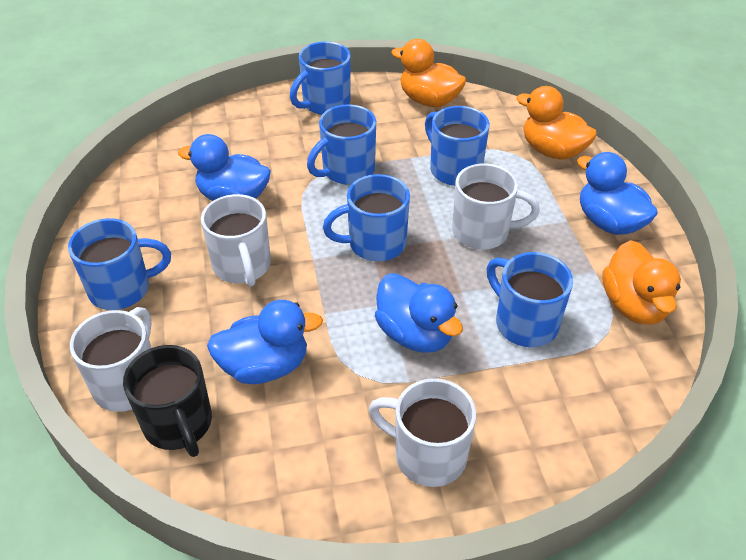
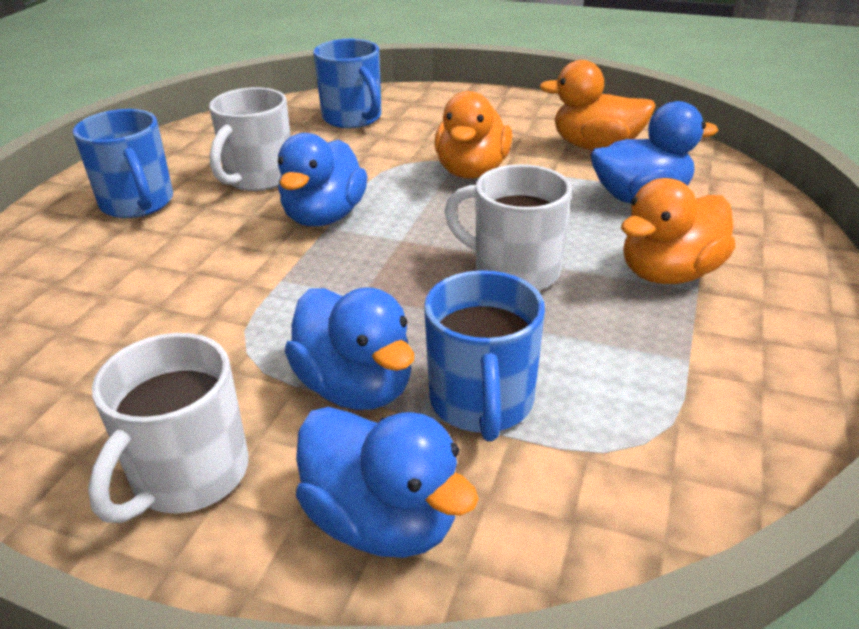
black mug: 1 -> 0
blue mug: 6 -> 3
white mug: 4 -> 3

